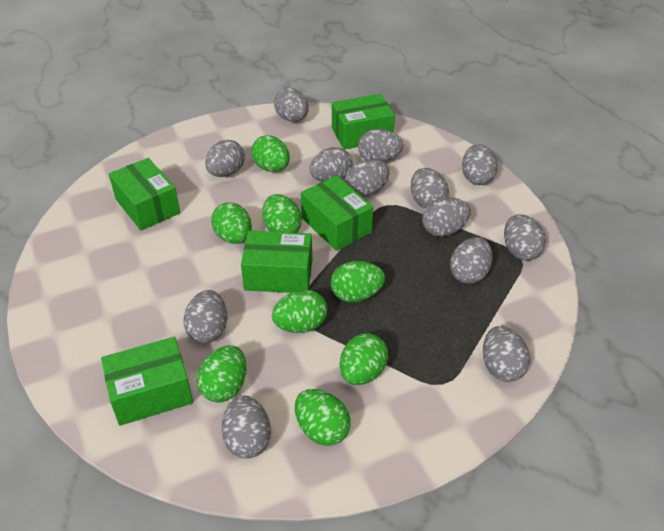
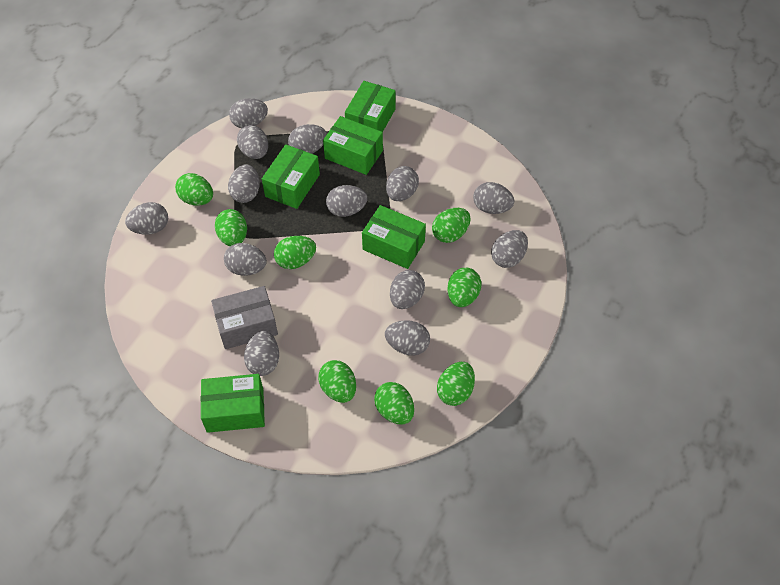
grey box: 0 -> 1

